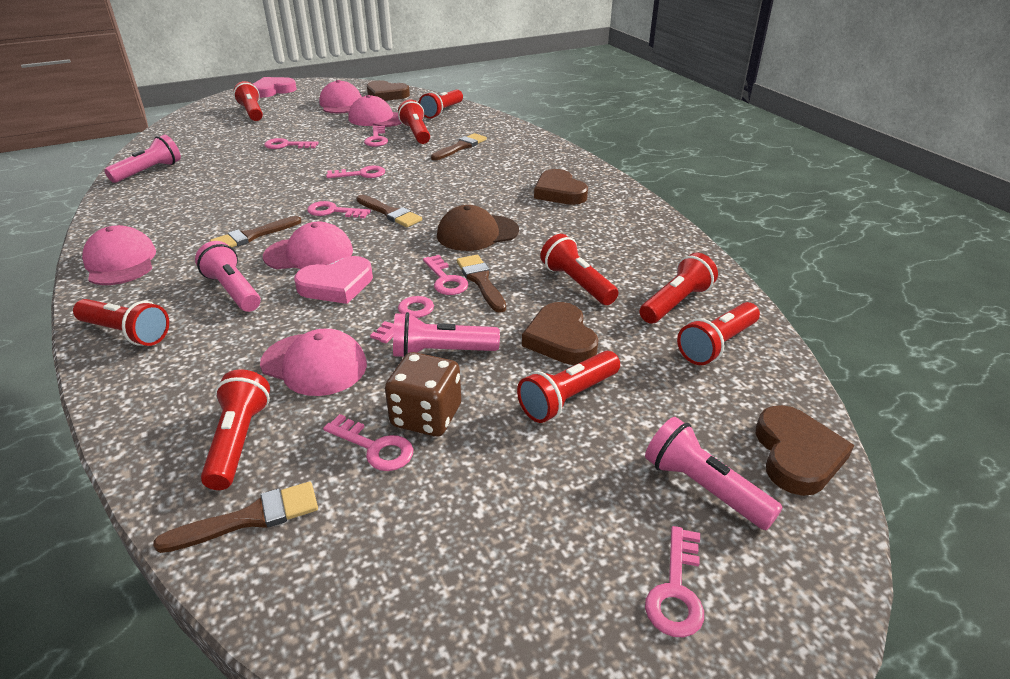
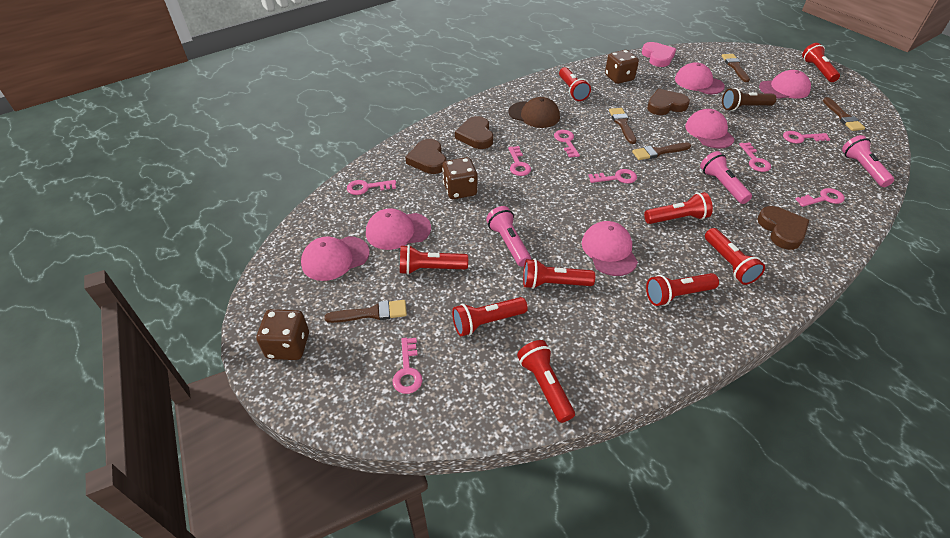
brown dice: 1 -> 3
brown flashlight: 0 -> 1
pink cap: 5 -> 6
pink flashlight: 4 -> 3
pink heart: 2 -> 1

